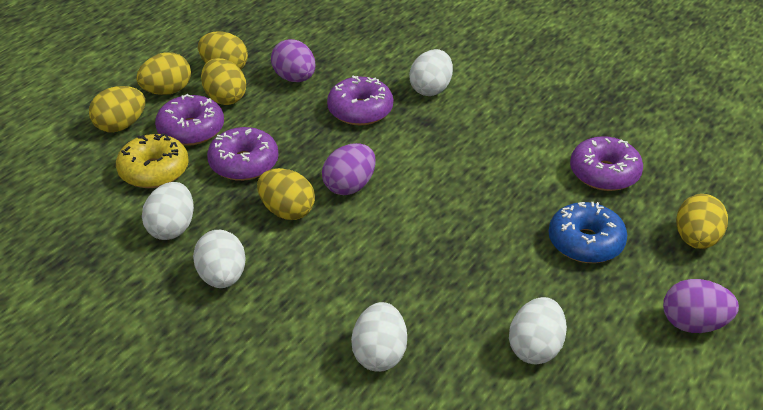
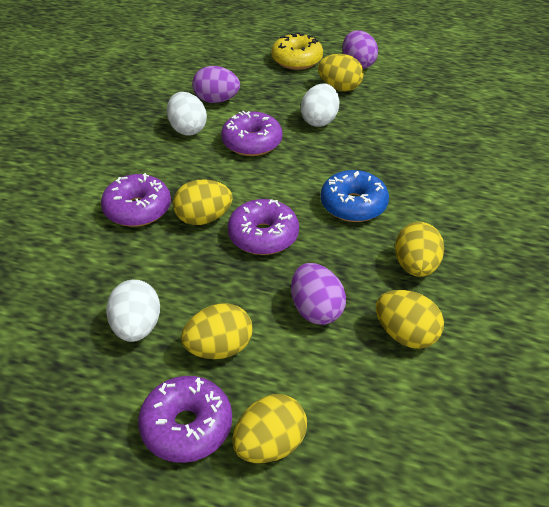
white egg: 5 -> 3

